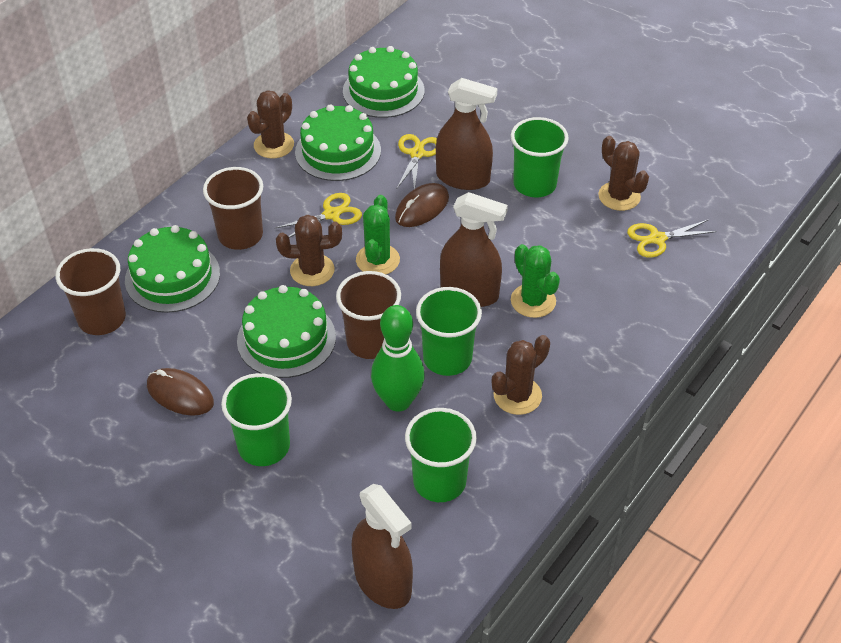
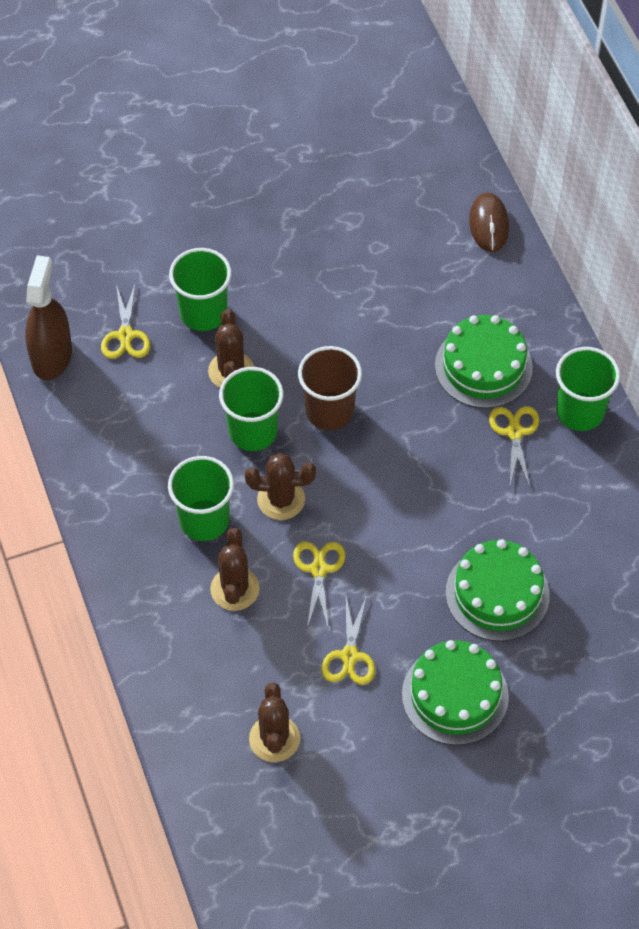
brown cup: 3 -> 1
brown mouse: 2 -> 1
brown spray bottle: 3 -> 1
green bowling pin: 1 -> 0
green cactus: 2 -> 0
green cake: 4 -> 3
yellow scissors: 3 -> 4

